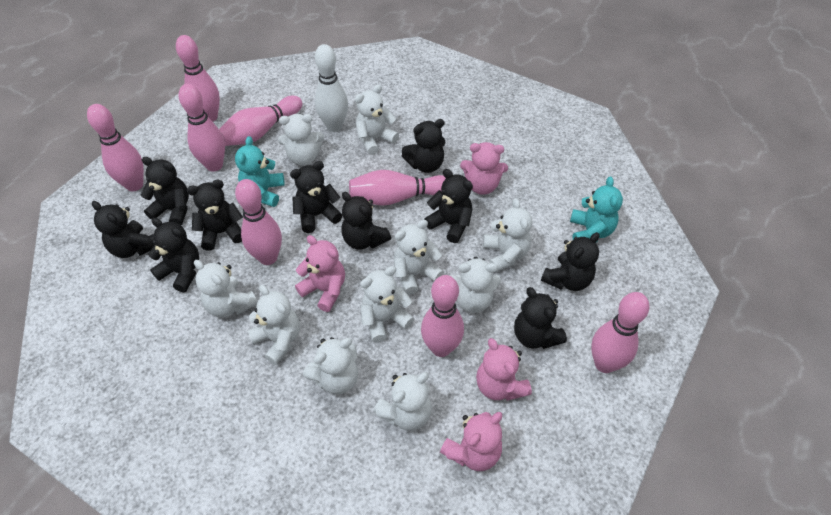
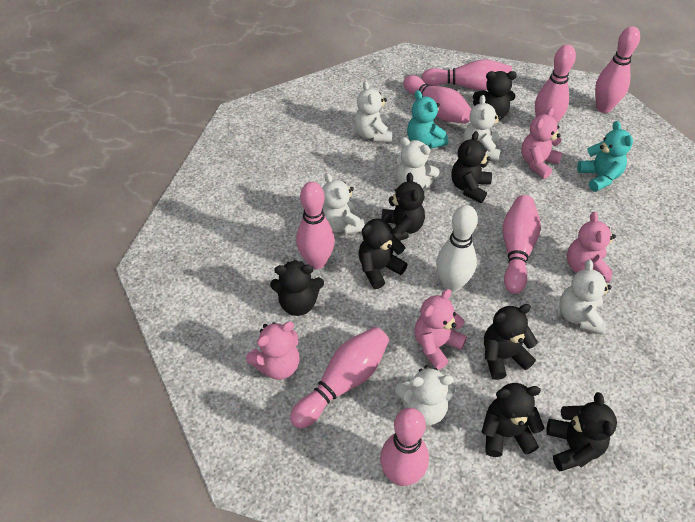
black teddy bear: 10 -> 8
white teddy bear: 10 -> 6

